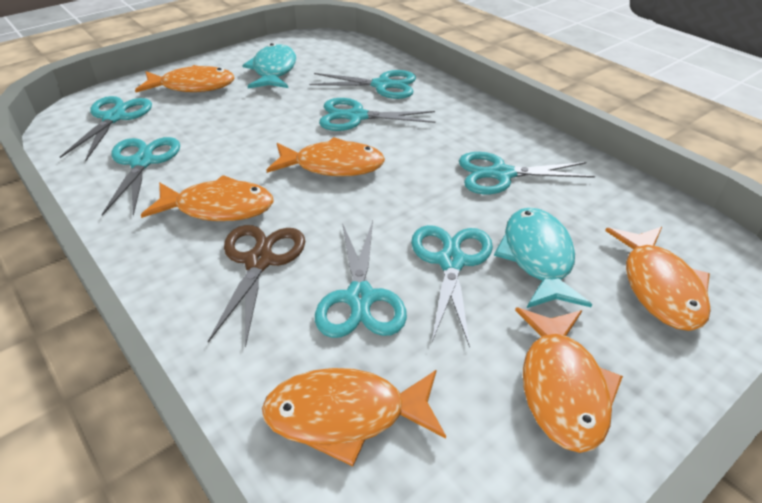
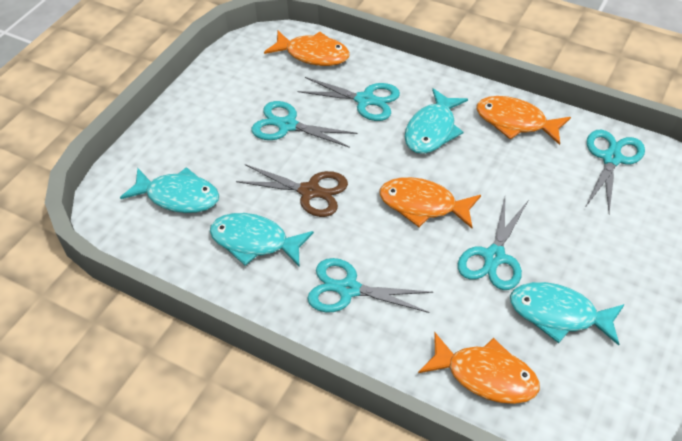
orange fish: 6 -> 4
turquoise fish: 2 -> 4
turquoise scissors: 7 -> 5

